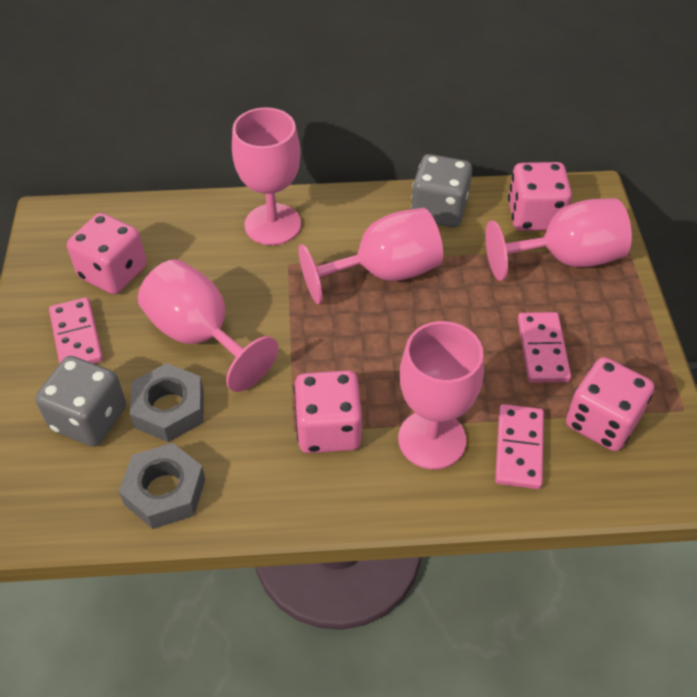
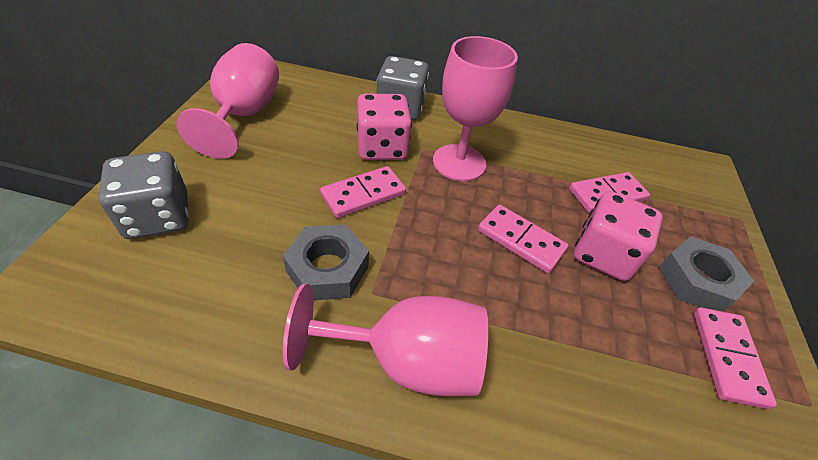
pink dice: 4 -> 2
pink domino: 3 -> 4
pink goblet: 5 -> 3

